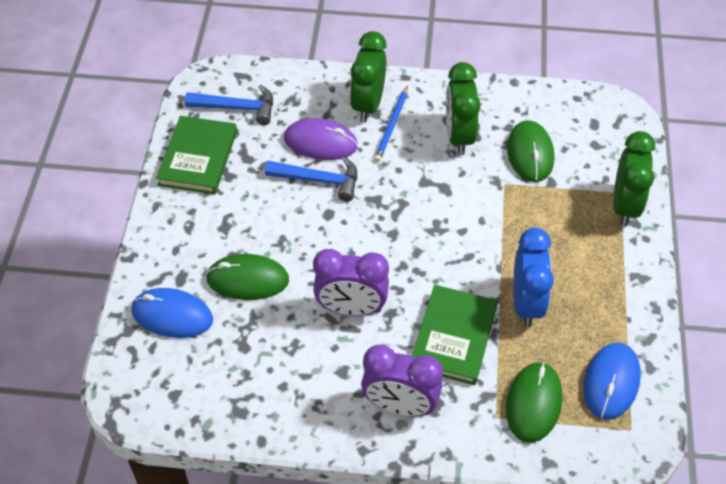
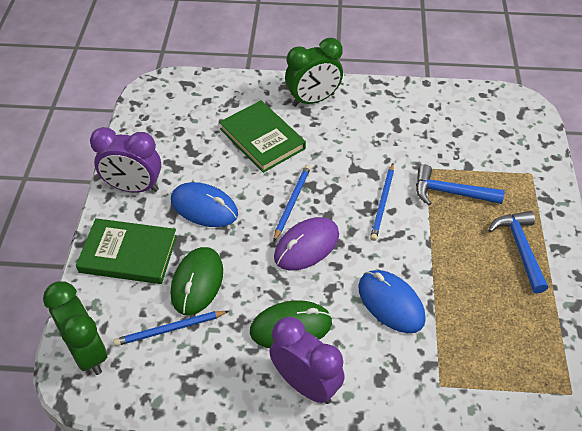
blue clock: 1 -> 0
blue pencil: 1 -> 3
green clock: 3 -> 2
green mouse: 3 -> 2

